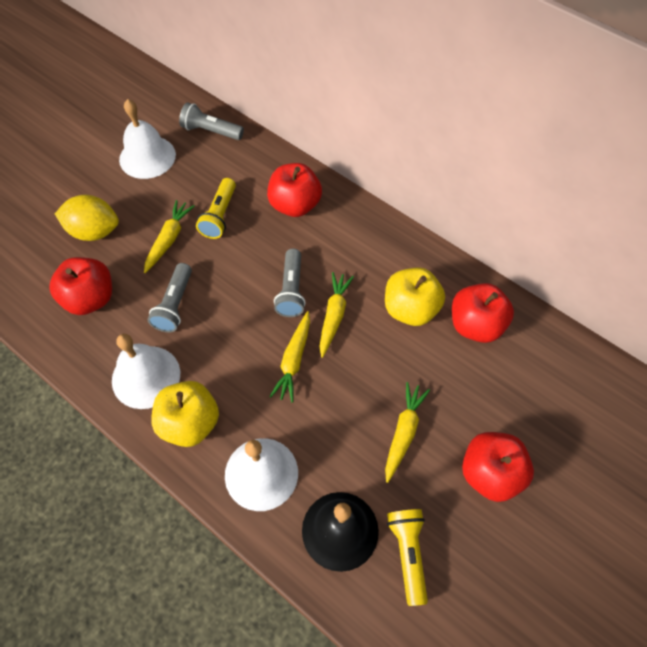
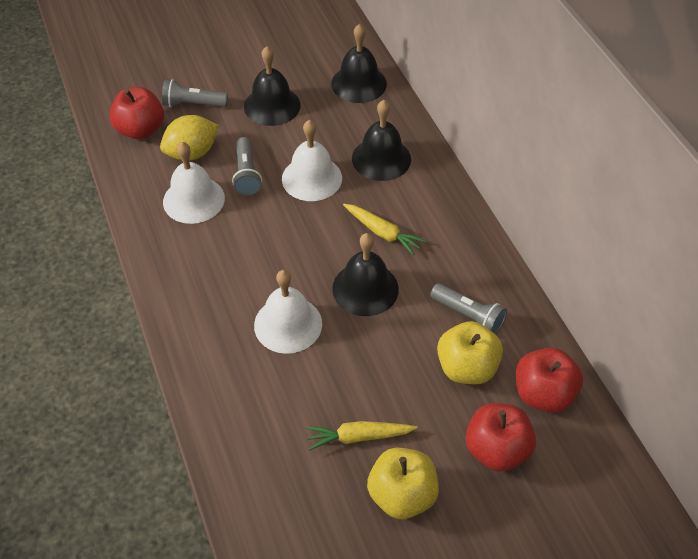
black bell: 1 -> 4
red apple: 4 -> 3
yellow carrot: 4 -> 2
yellow flashlight: 2 -> 0

